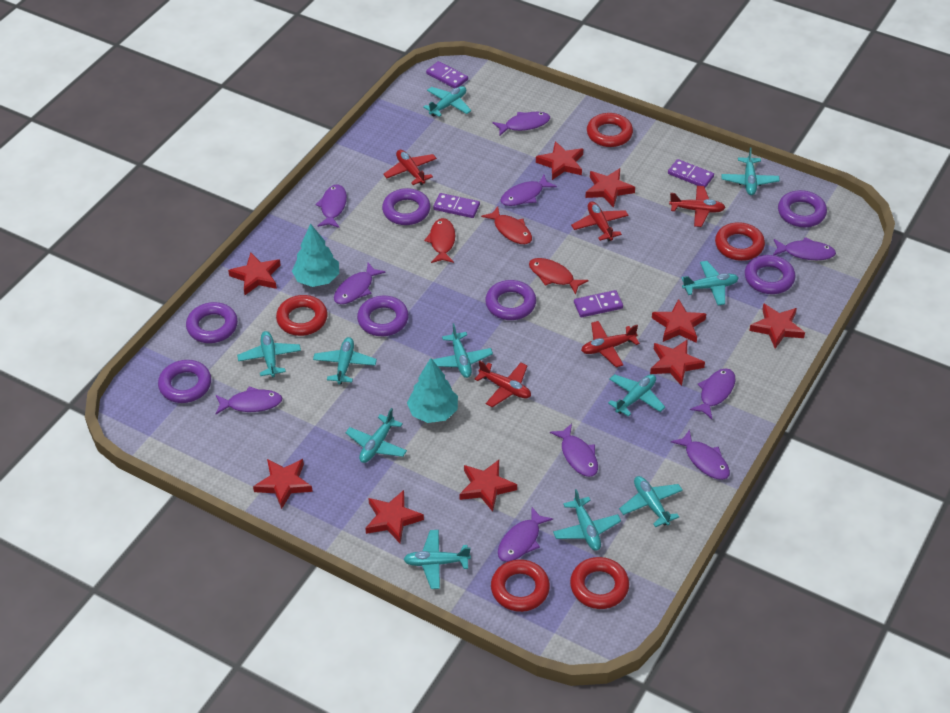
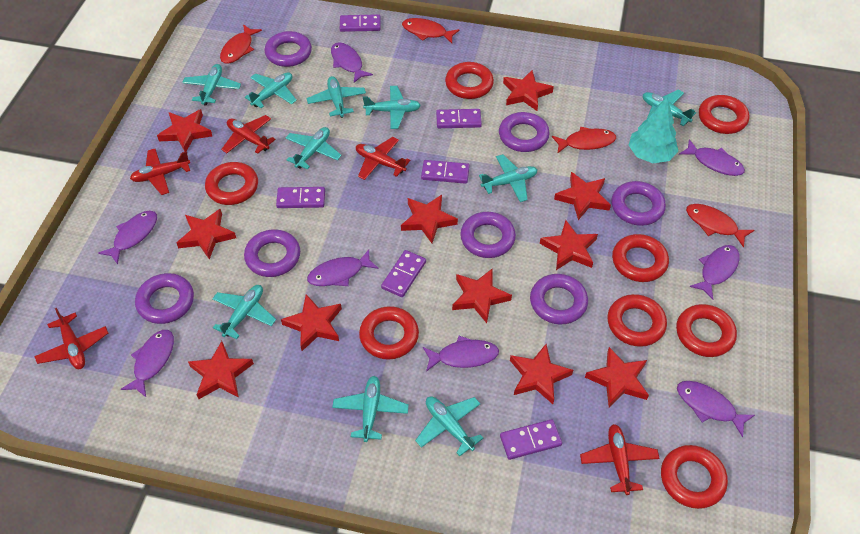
purple domino: 4 -> 6
purple fish: 10 -> 8
red fish: 3 -> 4
red ring: 5 -> 8
red star: 9 -> 11
turquoise plane: 11 -> 10
turquoise tree: 2 -> 1

